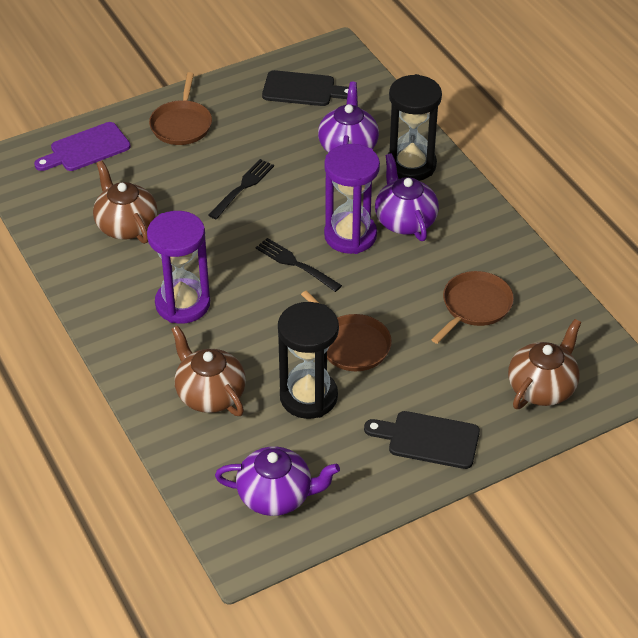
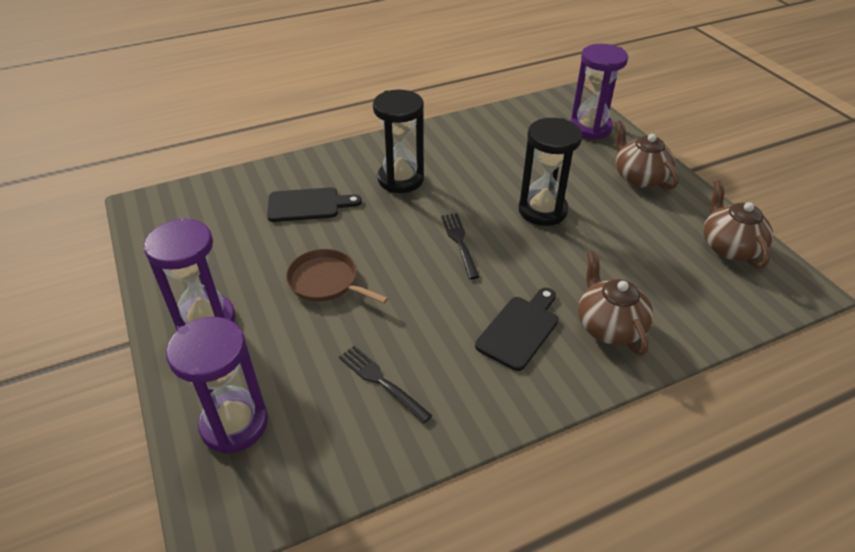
brown pan: 3 -> 1
purple cutting board: 1 -> 0
purple hourglass: 2 -> 3
purple teapot: 3 -> 0

